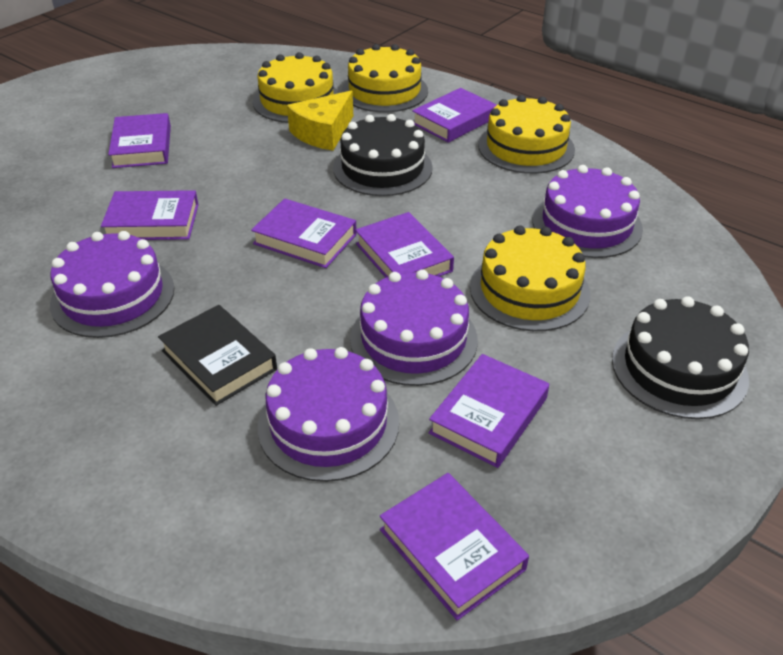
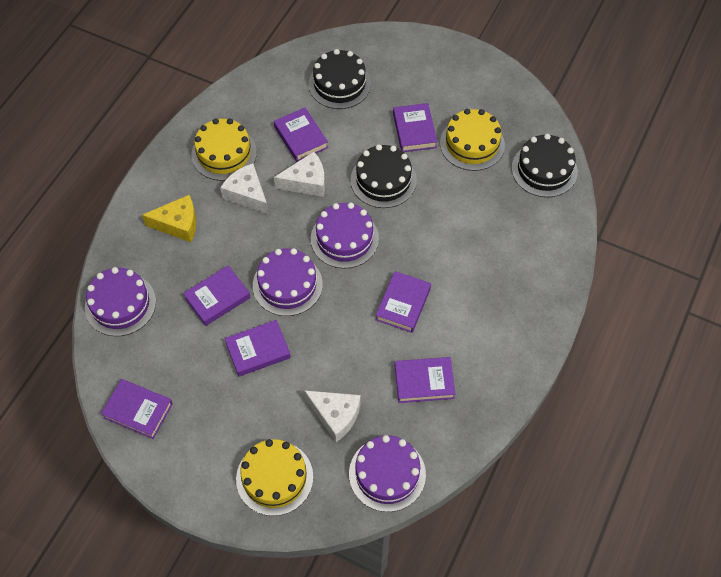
black book: 1 -> 0
black cake: 2 -> 3
white cheese: 0 -> 3
yellow cake: 4 -> 3

